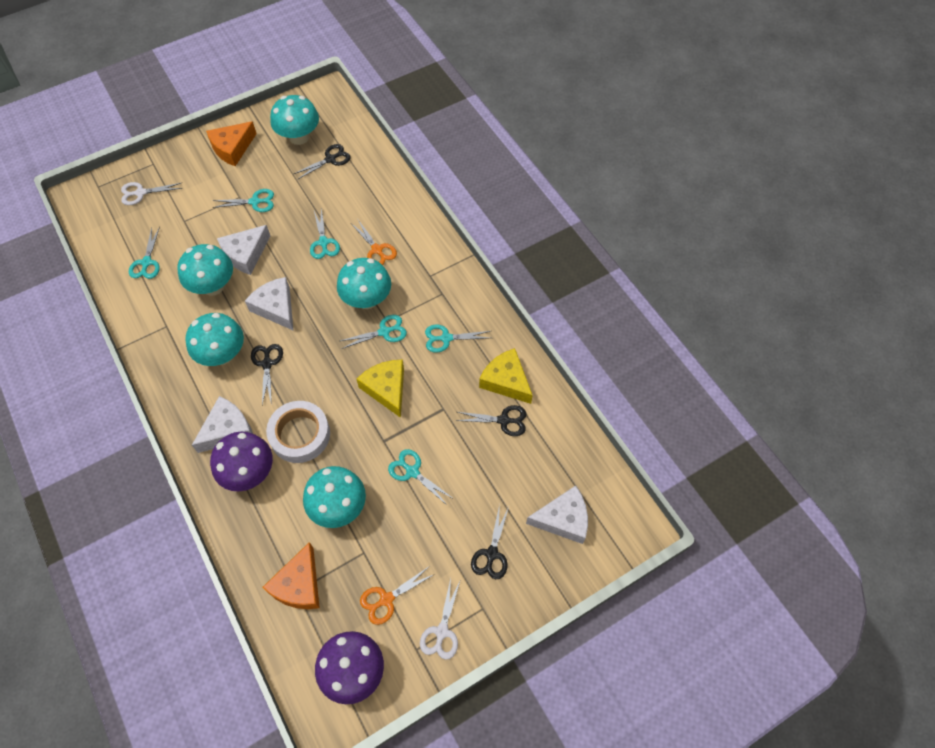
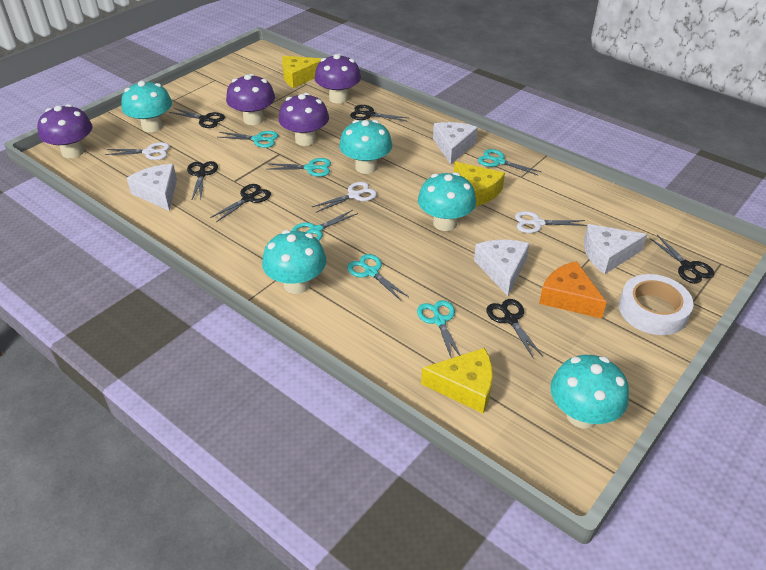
black scissors: 4 -> 6
orange cheese: 2 -> 1
orange scissors: 2 -> 0
purple mushroom: 2 -> 4
white scissors: 2 -> 3
yellow cheese: 2 -> 3

